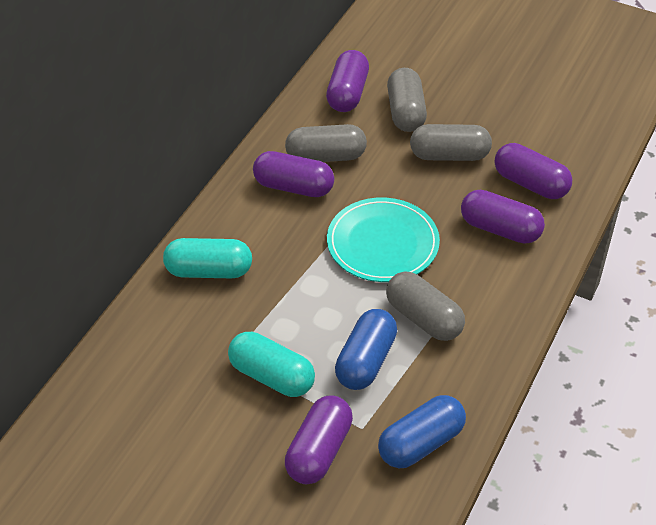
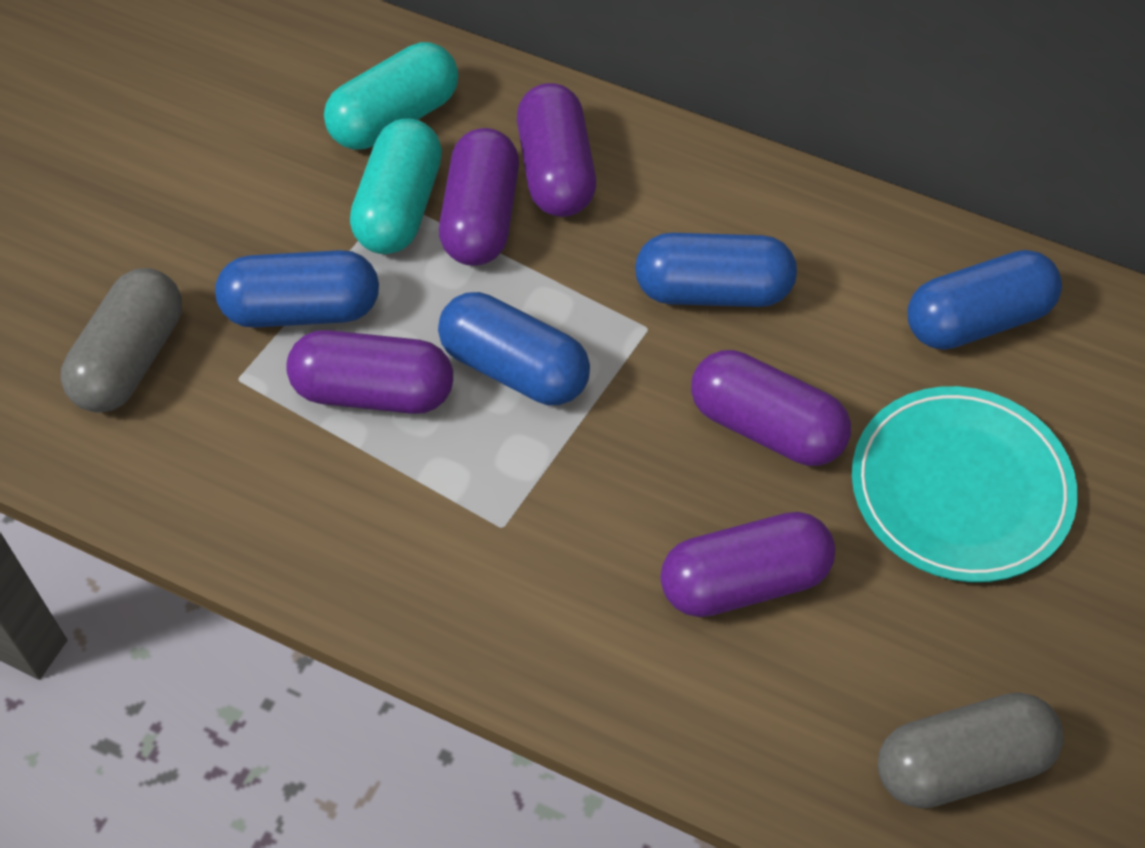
blue capsule: 2 -> 4
grey capsule: 4 -> 2

